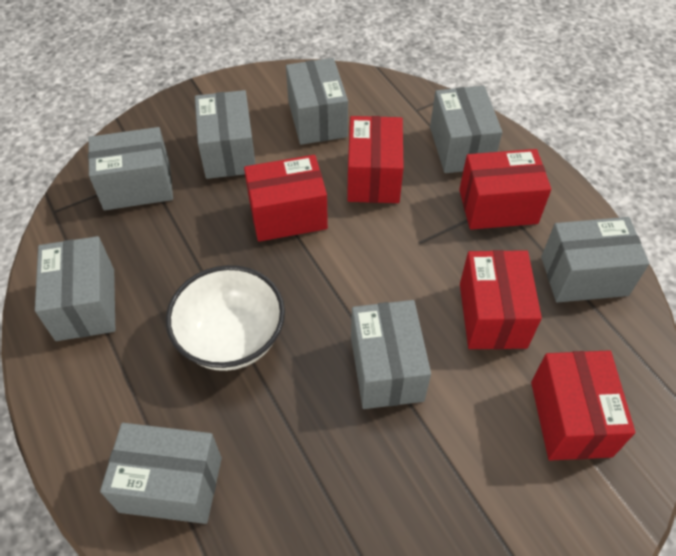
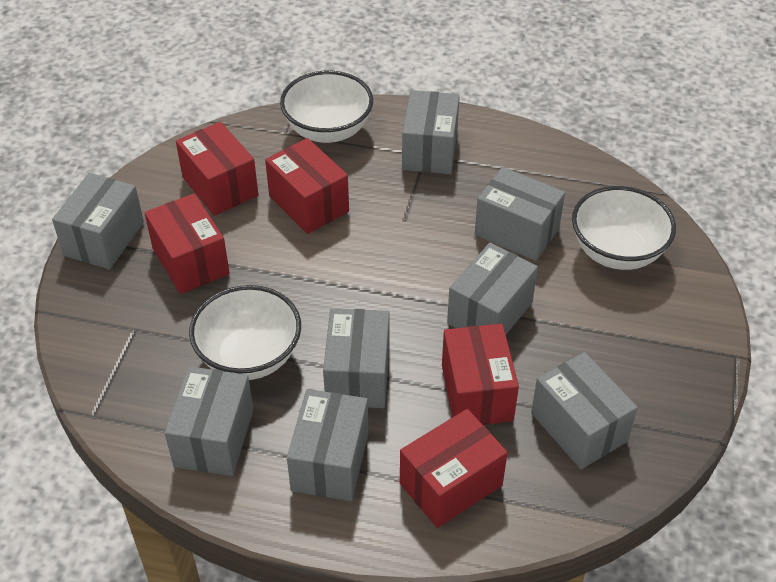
white bowl: 1 -> 3

